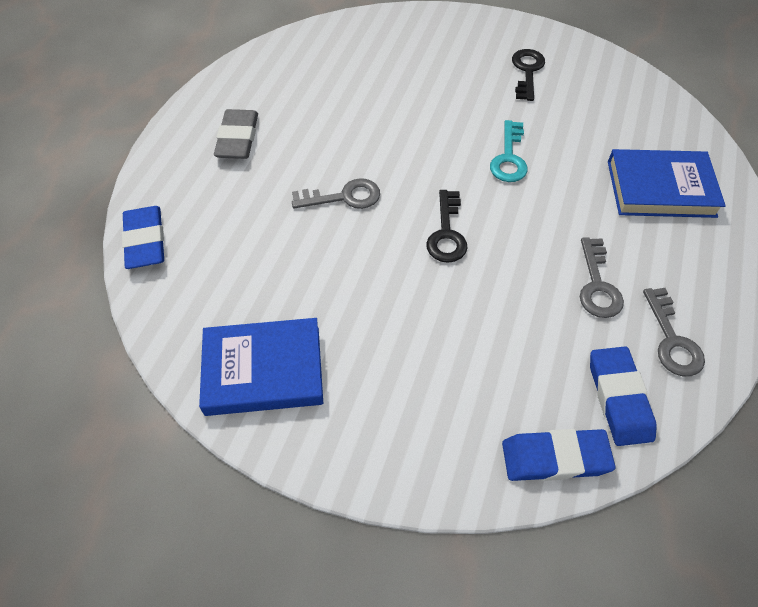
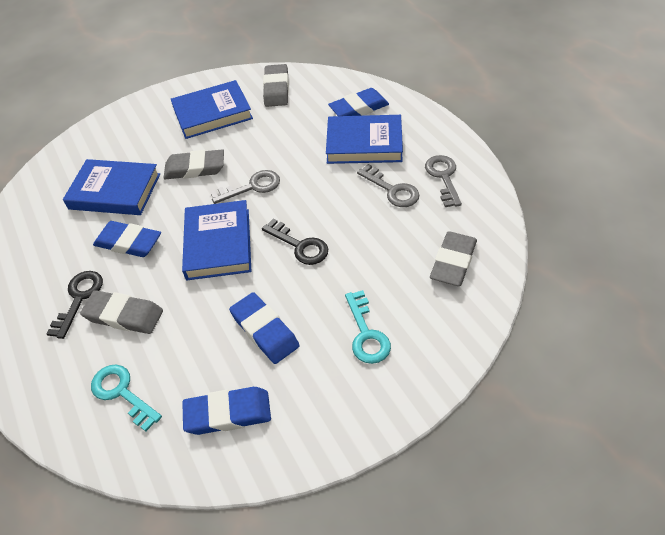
blue book: 2 -> 4
blue eraser: 3 -> 4
grey eraser: 1 -> 4
turquoise key: 1 -> 2

